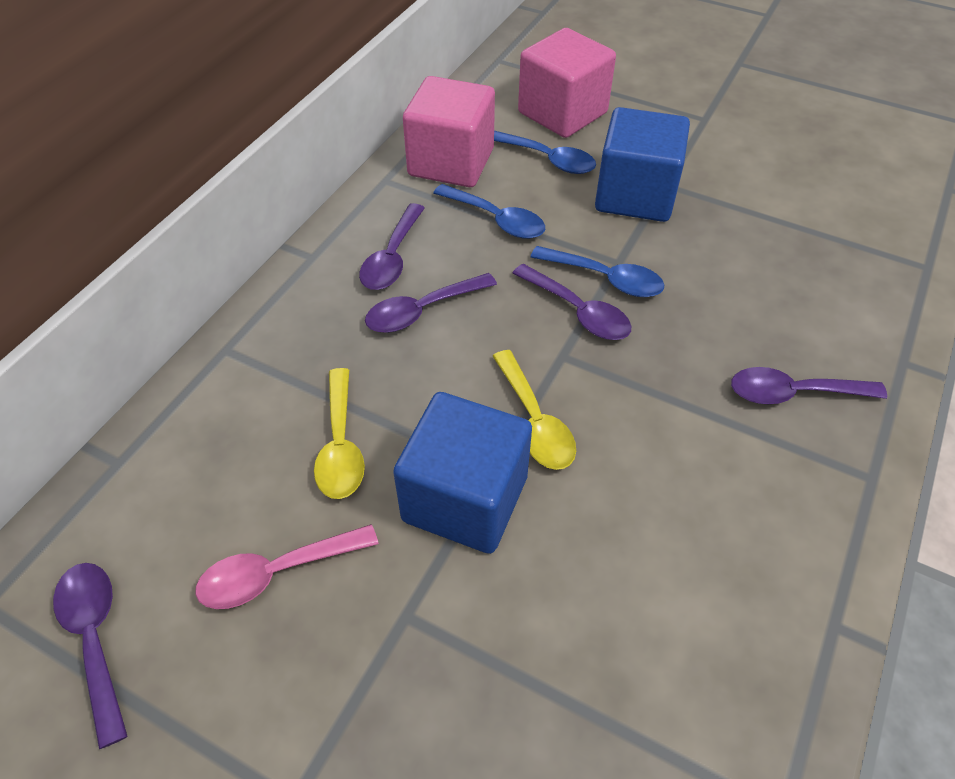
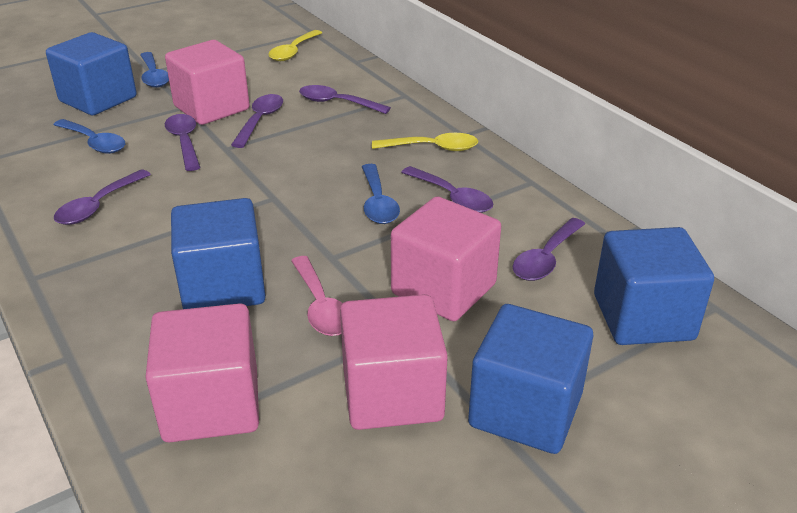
blue cube: 2 -> 4
pink cube: 2 -> 4
purple spoon: 5 -> 6

